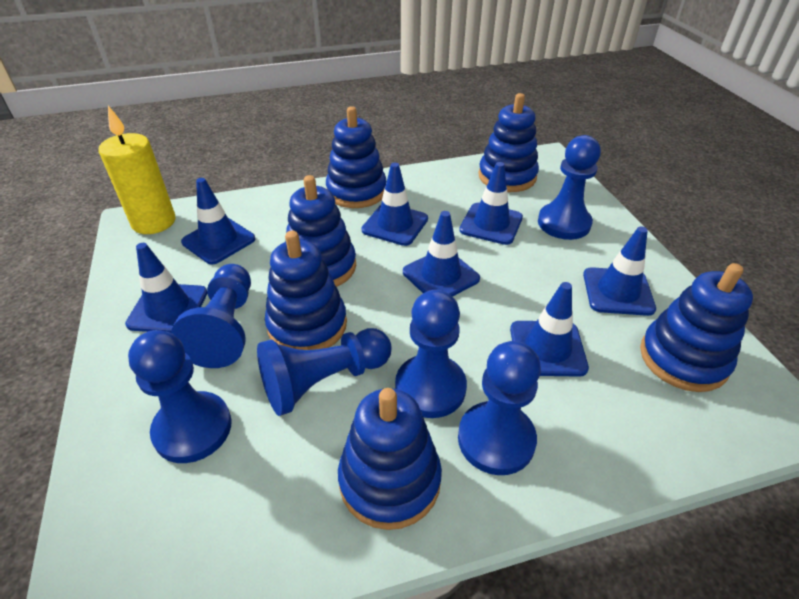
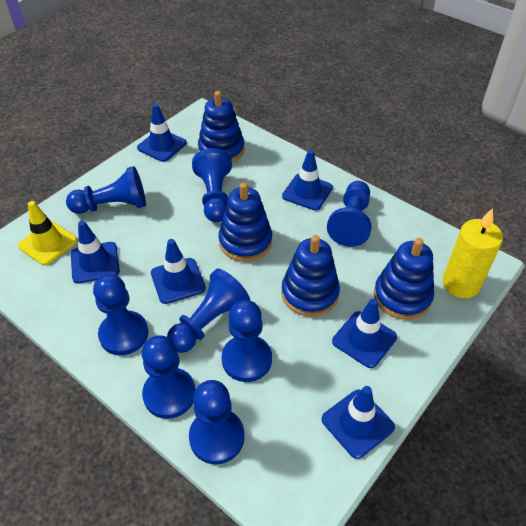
blue pawn: 6 -> 8
blue stacking toy: 6 -> 4
blue traffic cone: 7 -> 6
yellow traffic cone: 0 -> 1

